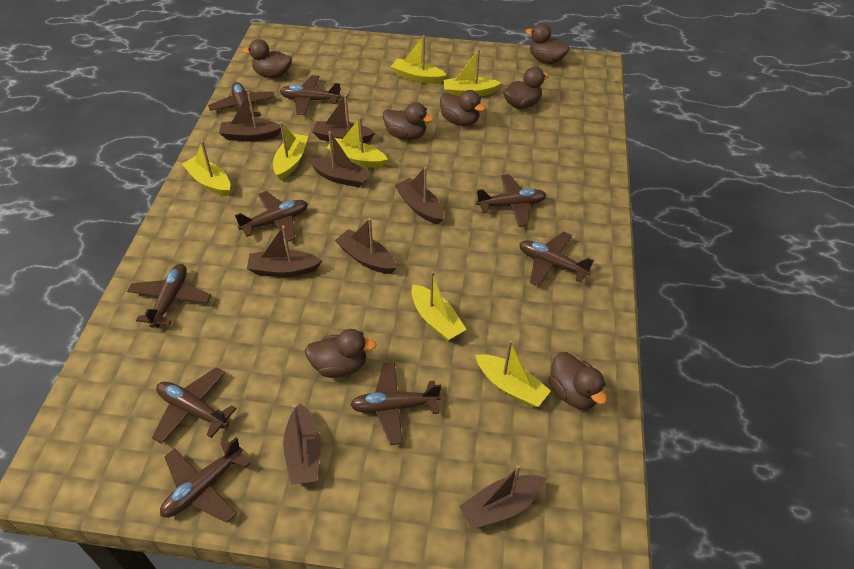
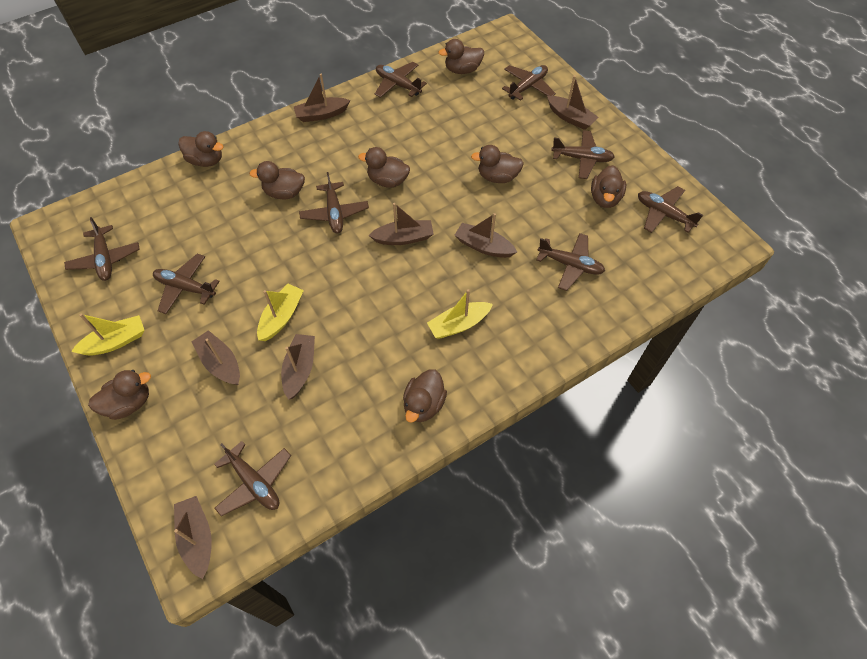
brown boat: 8 -> 7
brown duck: 7 -> 8
yellow boat: 7 -> 3

